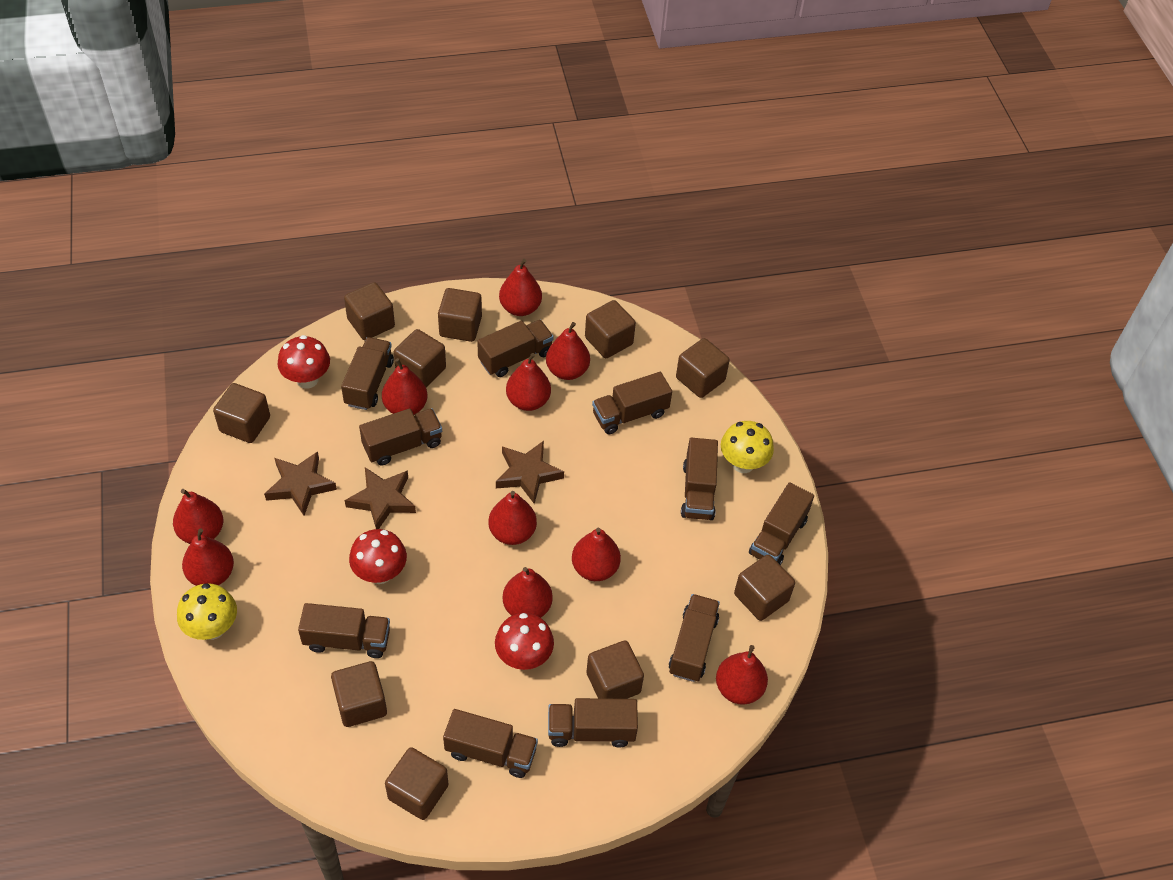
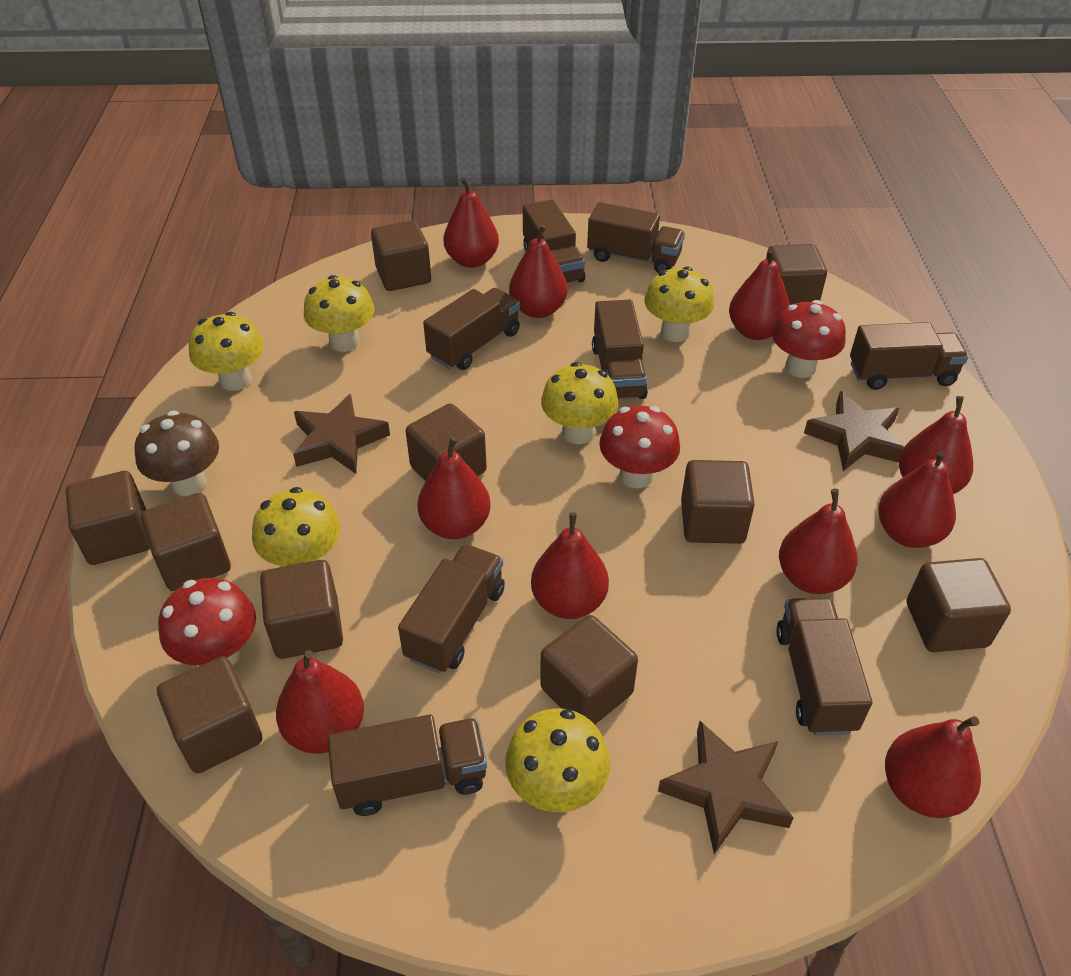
brown mushroom: 0 -> 1
brown truck: 10 -> 8
yellow mushroom: 2 -> 6

